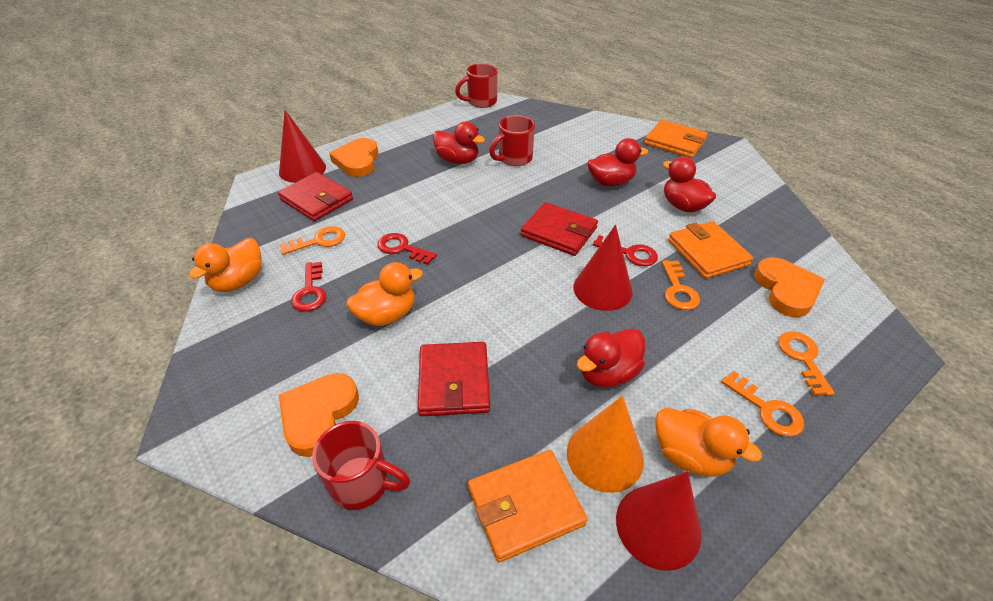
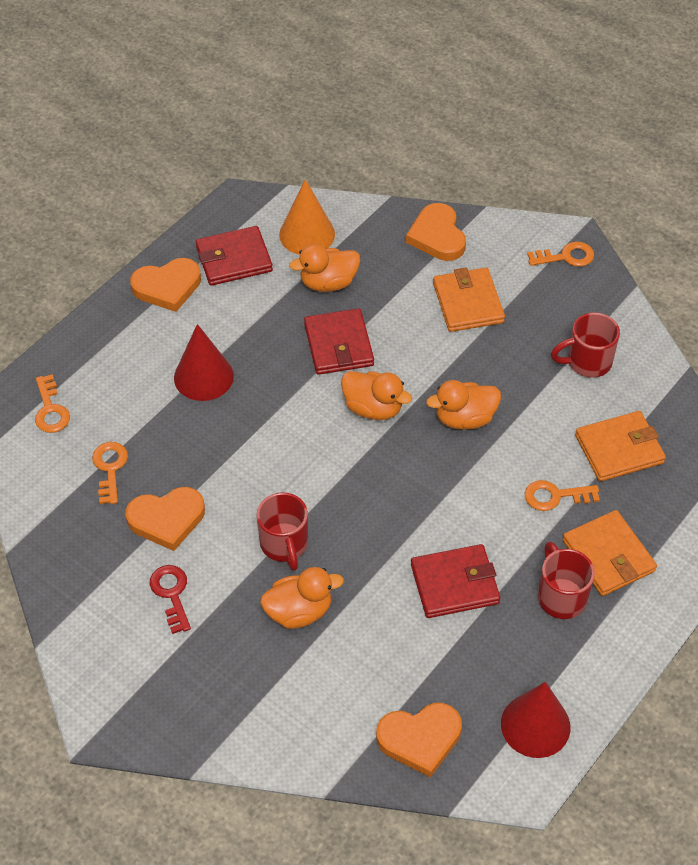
orange duck: 3 -> 4
orange heart: 3 -> 4
red cone: 3 -> 2
red duck: 4 -> 0
red key: 3 -> 1

